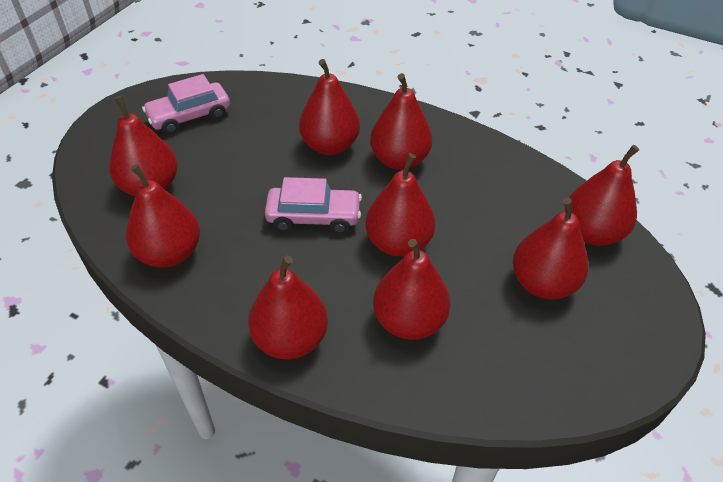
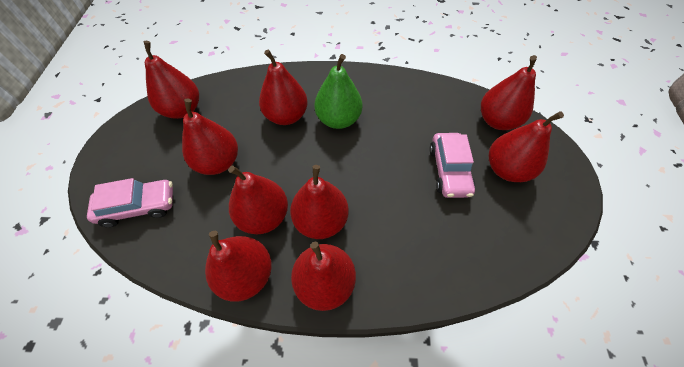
green pear: 0 -> 1

